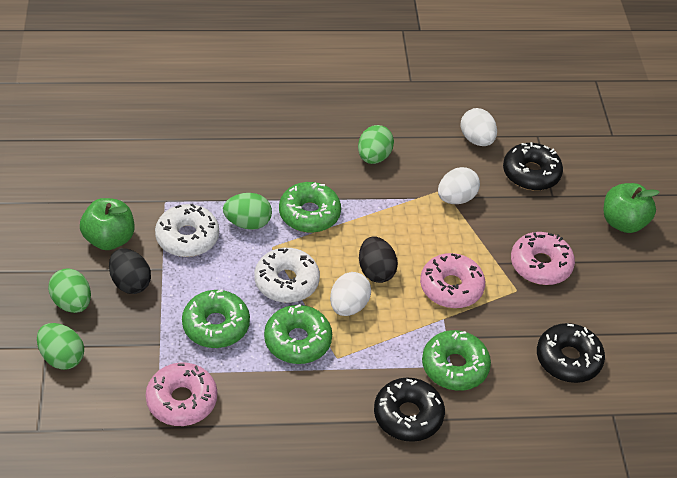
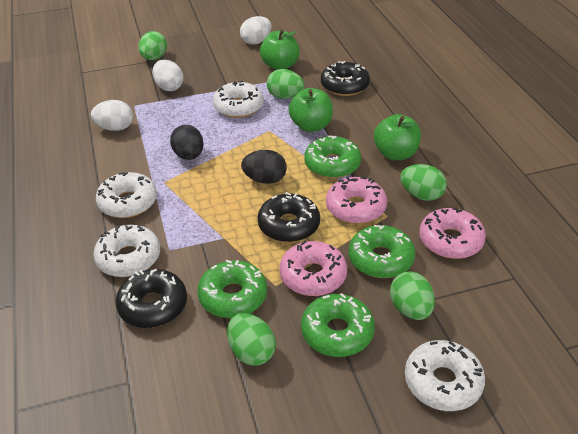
green apple: 2 -> 3
green egg: 4 -> 5
white donut: 2 -> 4

